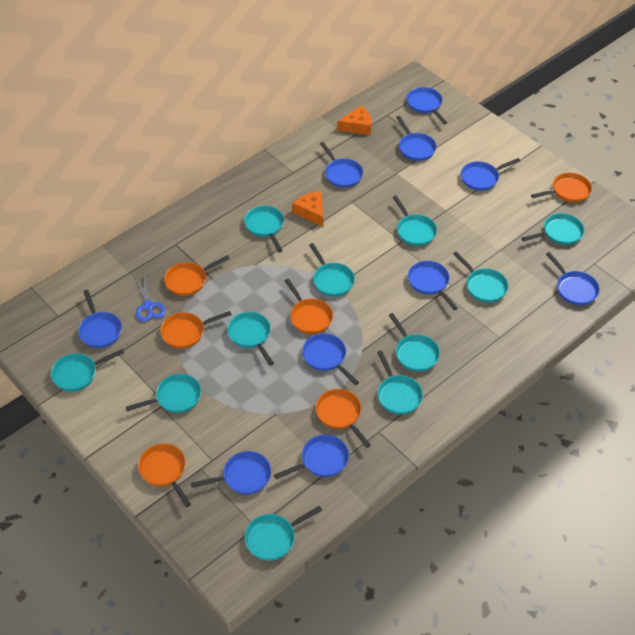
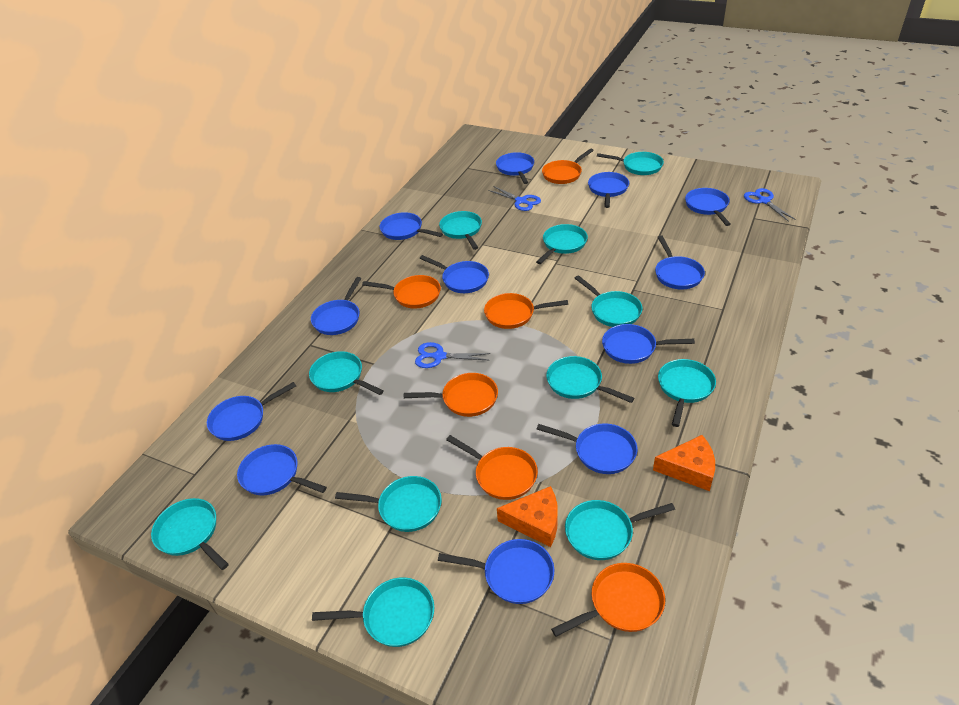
blue pan: 10 -> 12
blue scissors: 1 -> 3

